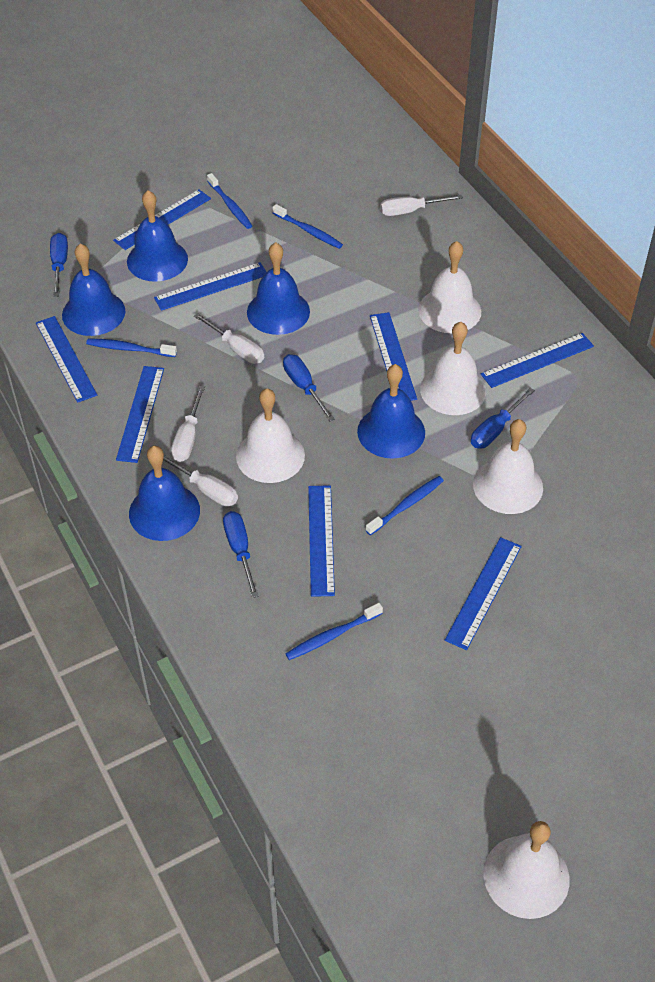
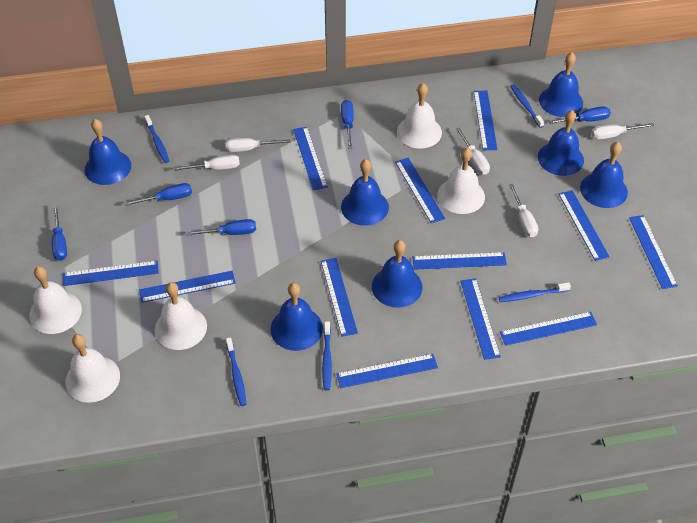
blue bell: 5 -> 7
blue ruler: 8 -> 12
blue screwdriver: 4 -> 5
white screwdriver: 4 -> 5

